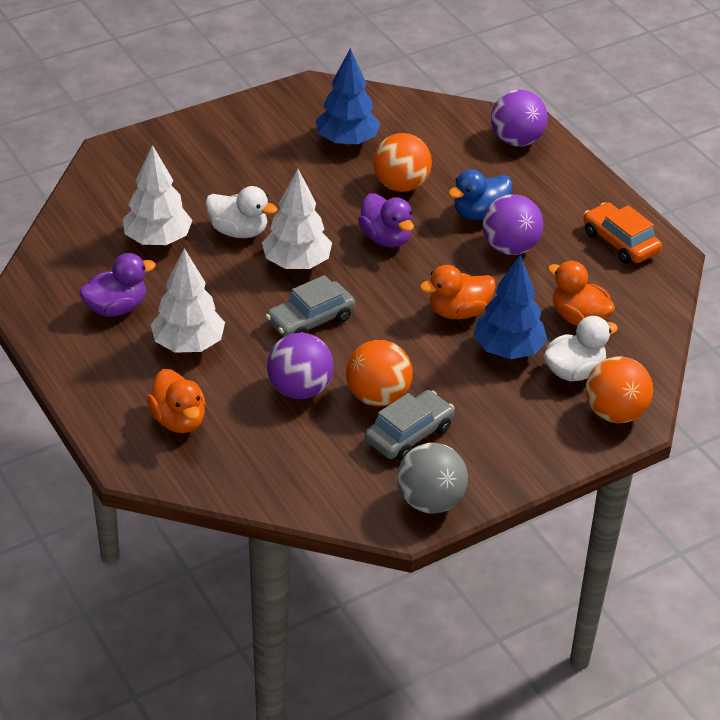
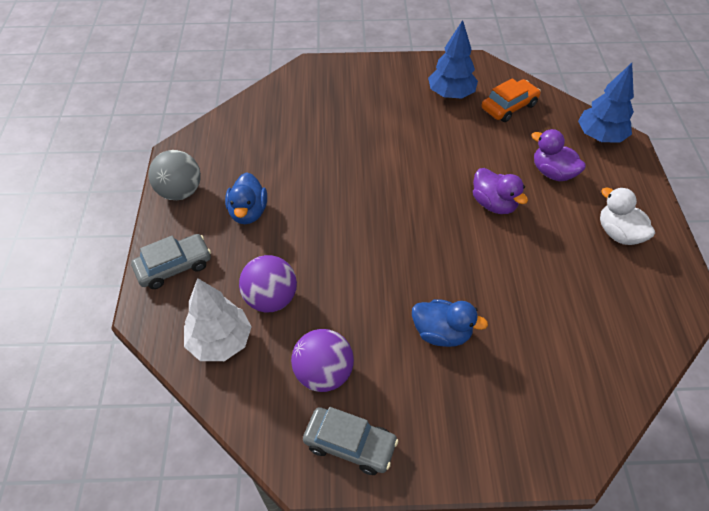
blue duck: 1 -> 2
orange ball: 3 -> 0
orange duck: 3 -> 0
purple ball: 3 -> 2
white duck: 2 -> 1
white tree: 3 -> 1

